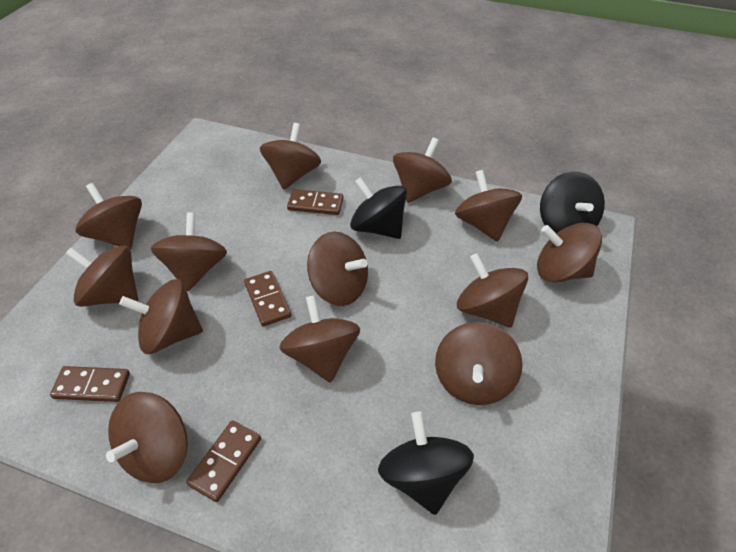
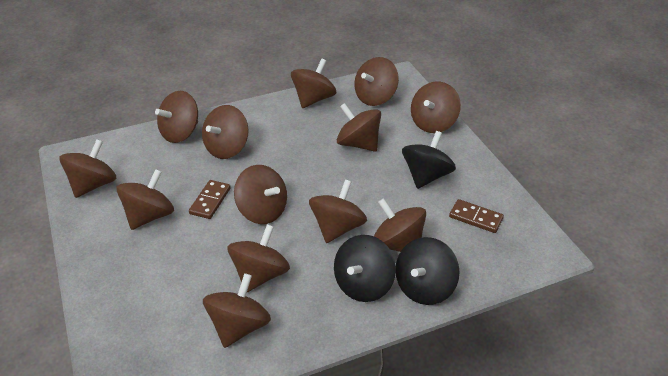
brown domino: 4 -> 2

